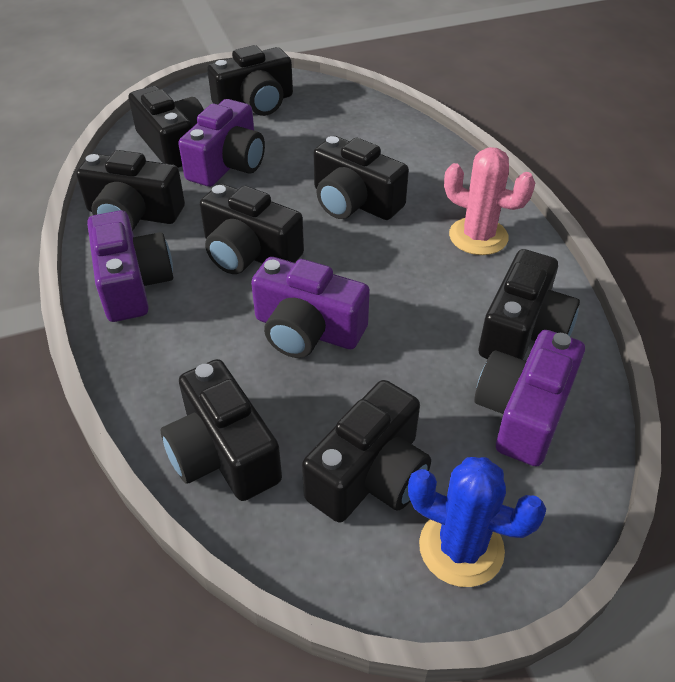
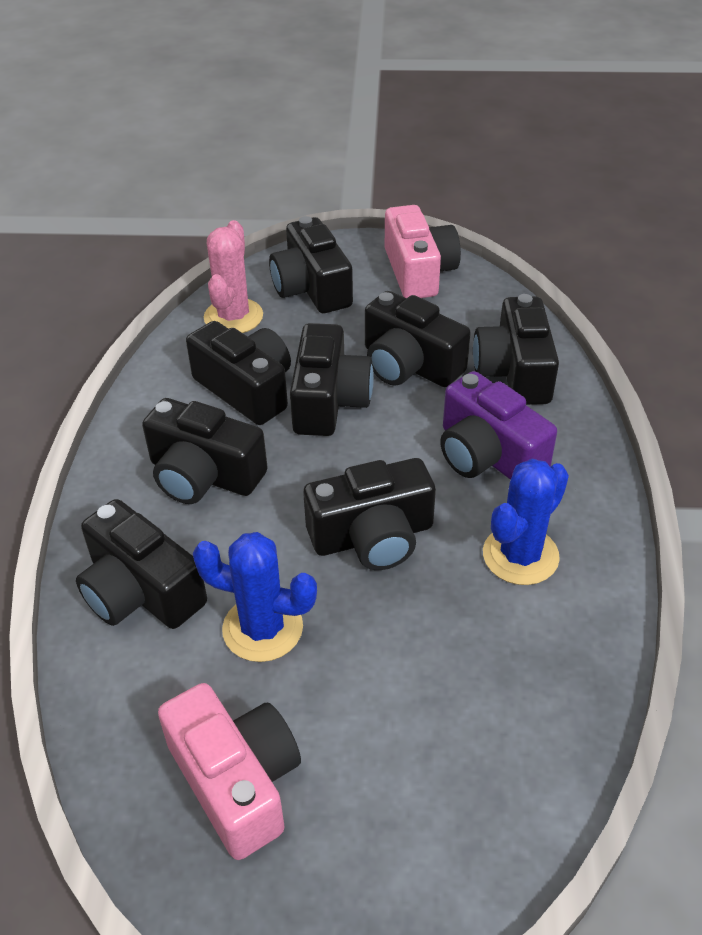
blue cactus: 1 -> 2
pink camera: 0 -> 2
purple camera: 4 -> 1

